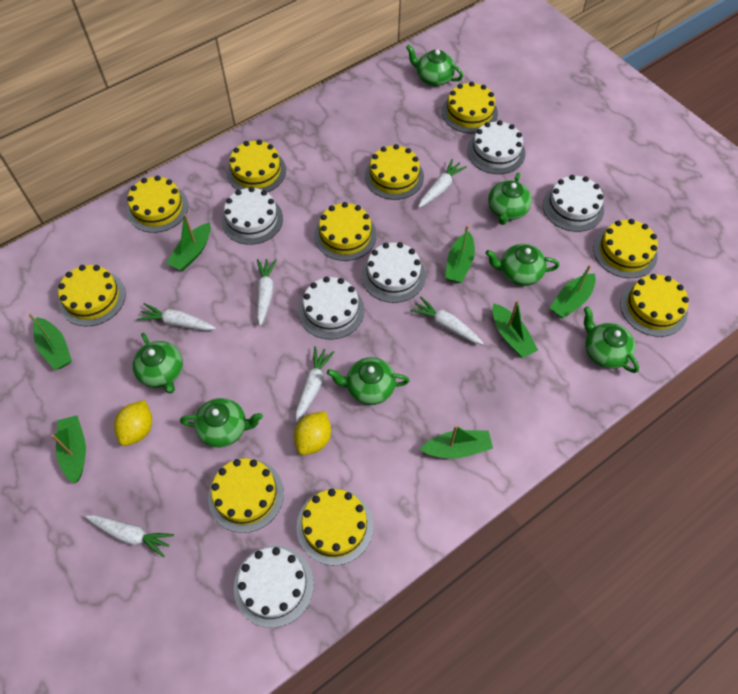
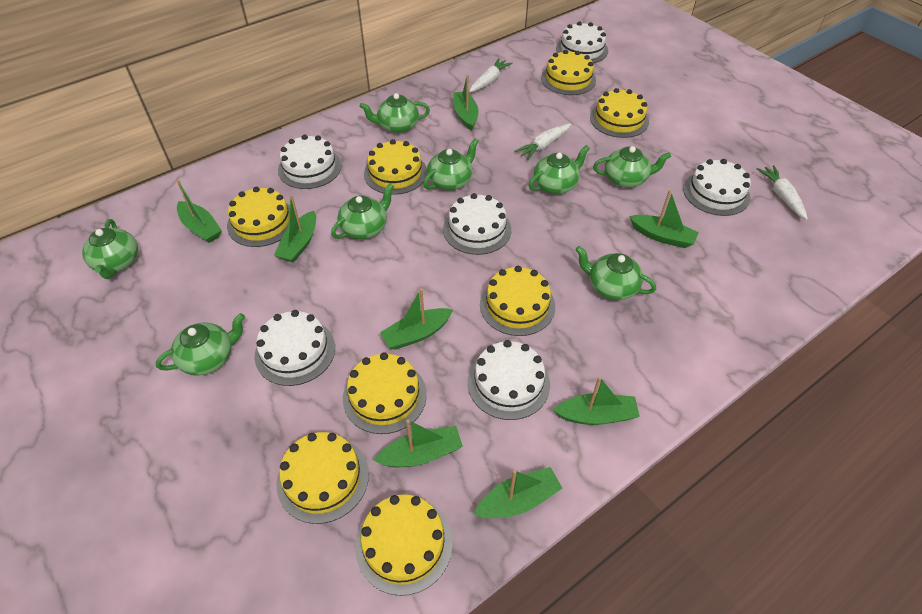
green boat: 7 -> 8
green teapot: 7 -> 8
white carrot: 6 -> 3
yellow cake: 10 -> 8
yellow lemon: 2 -> 0

